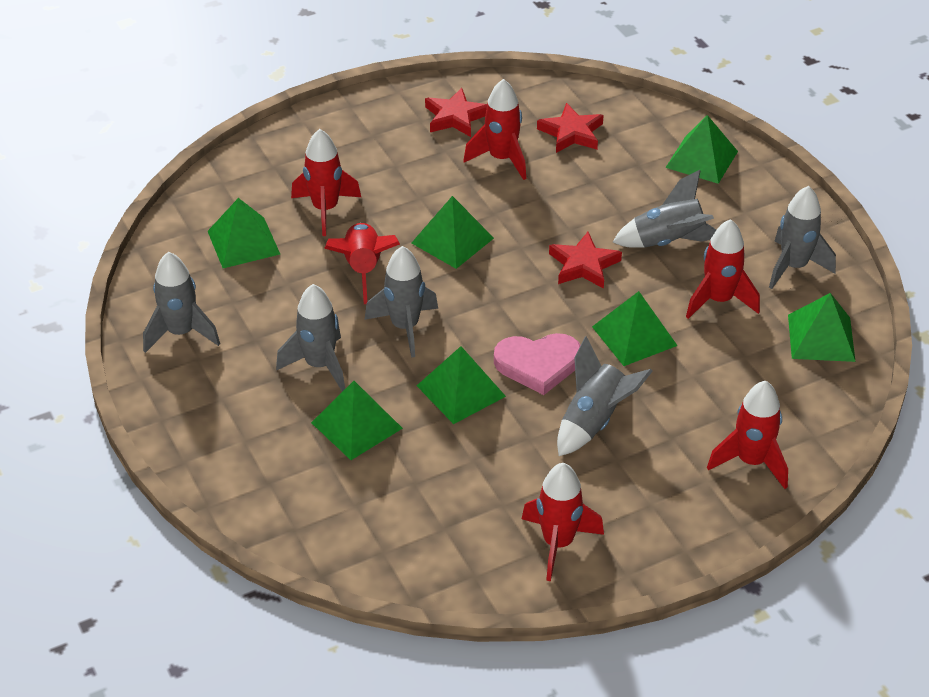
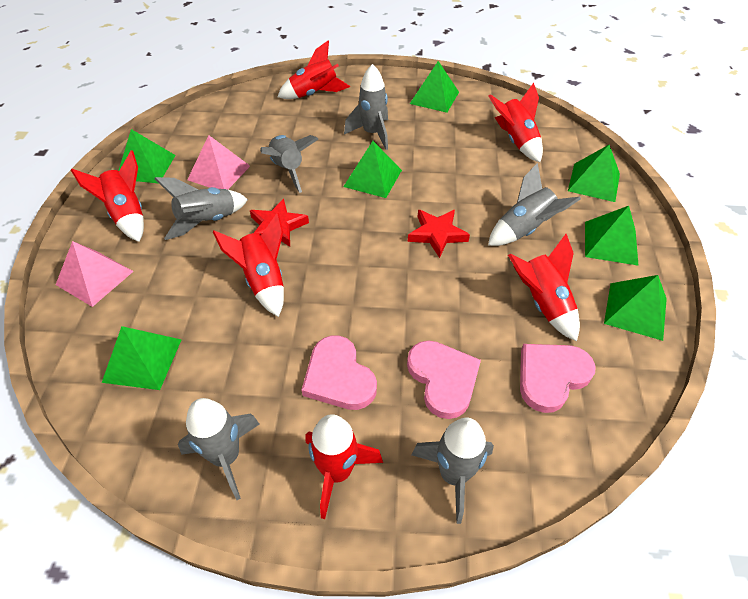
pink heart: 1 -> 3
pink pyramid: 0 -> 2
red star: 3 -> 2

